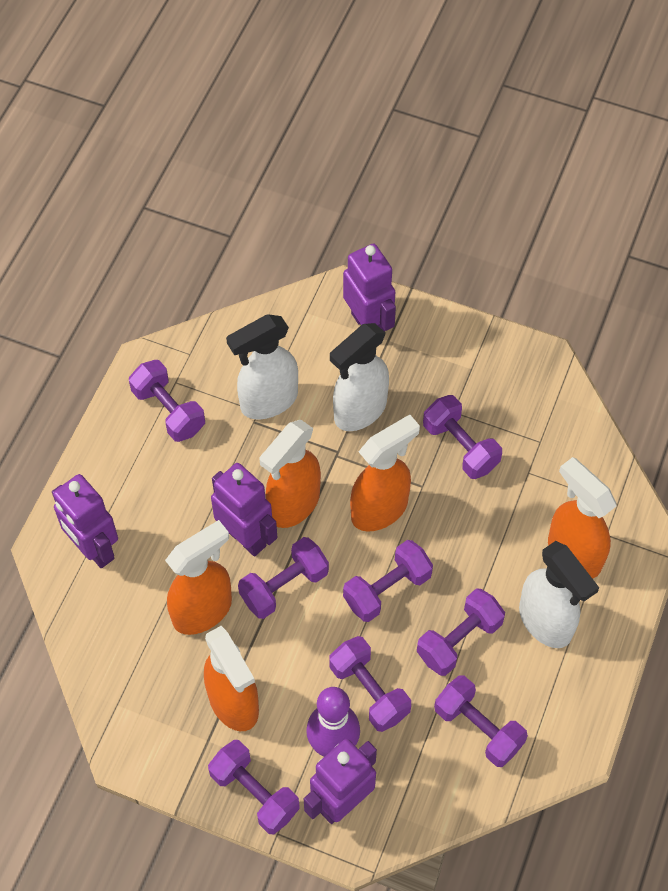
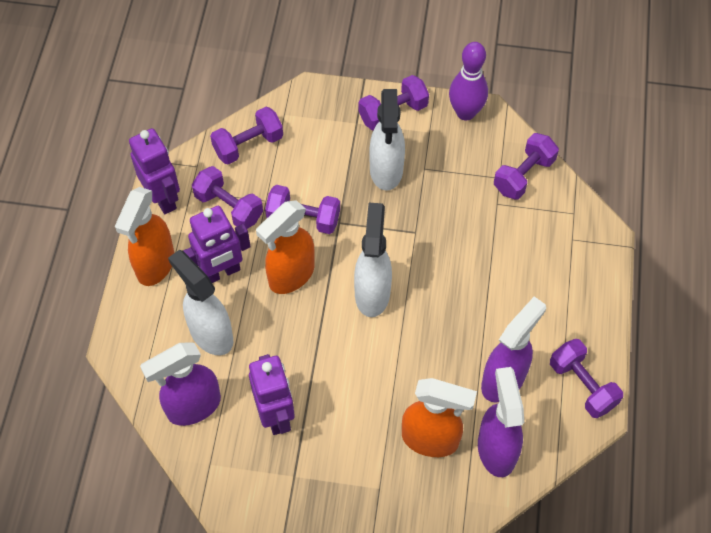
orange spray bottle: 5 -> 3
purple dumbbell: 8 -> 6
purple robot: 4 -> 3
purple spray bottle: 0 -> 3

